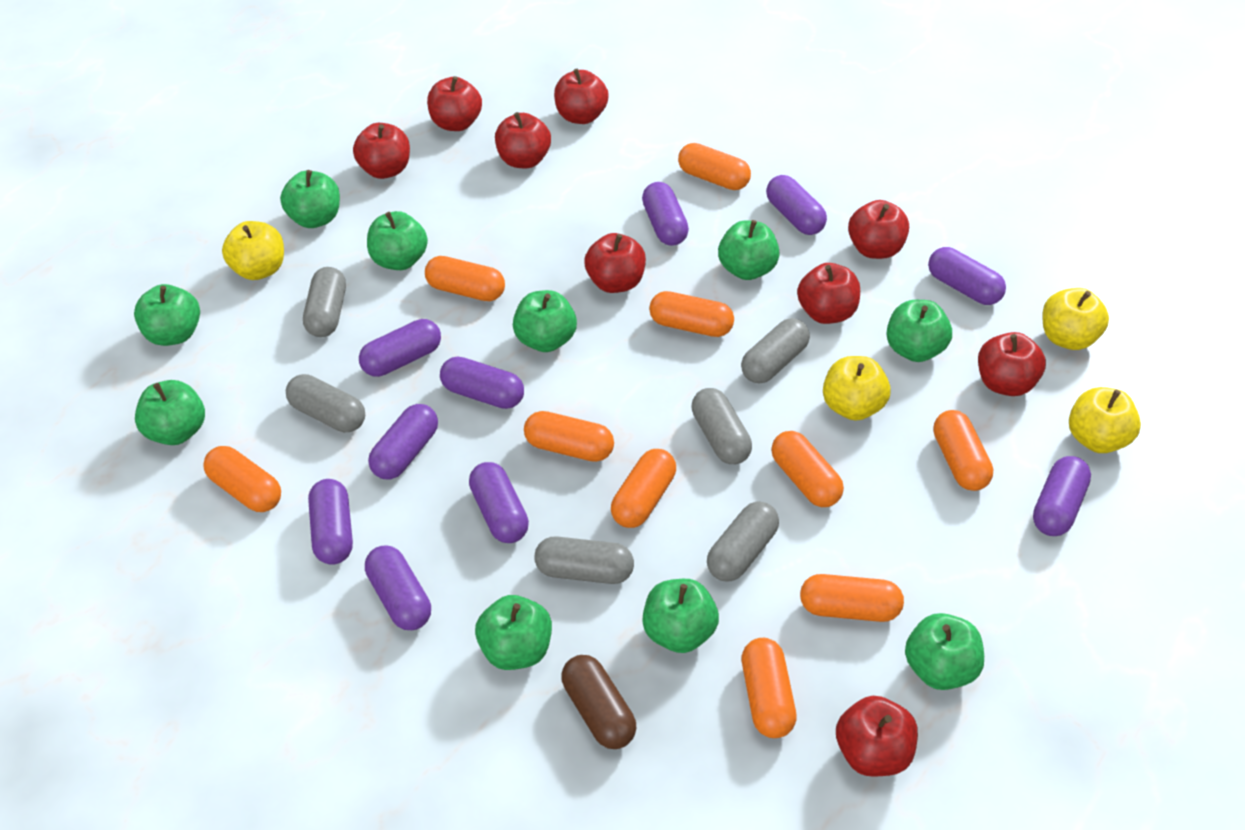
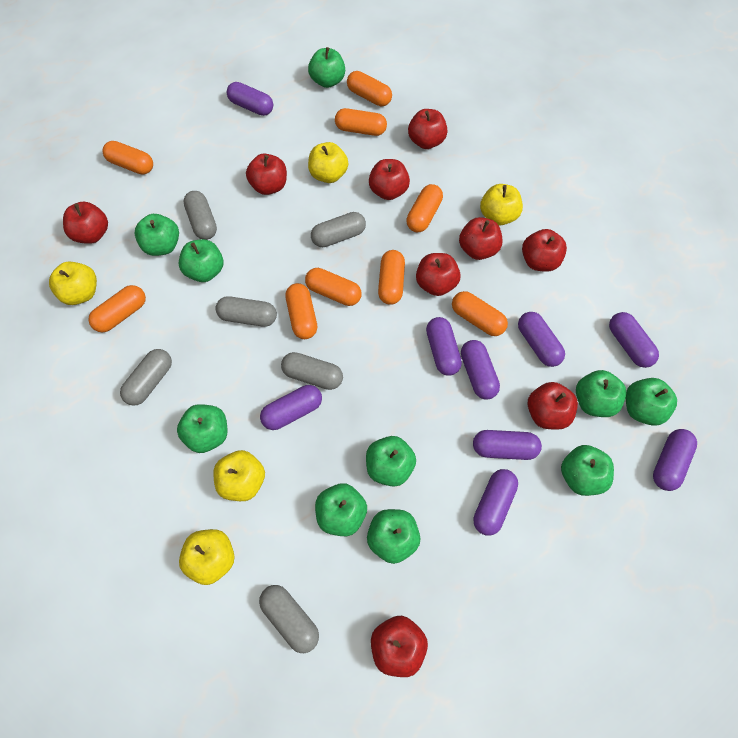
brown capsule: 1 -> 0
orange capsule: 10 -> 9
purple capsule: 10 -> 9
yellow apple: 4 -> 5

